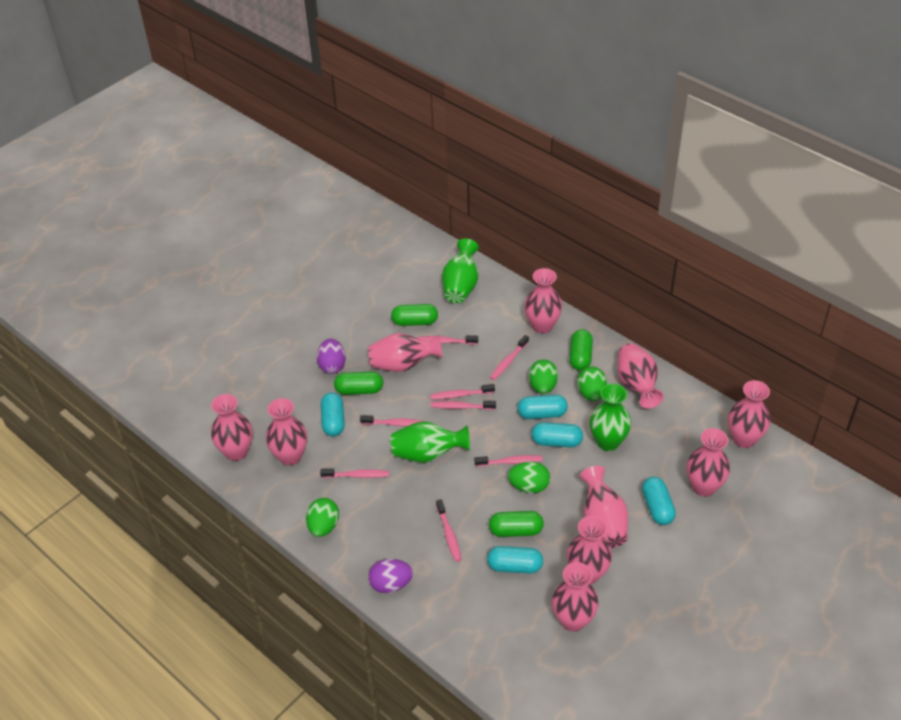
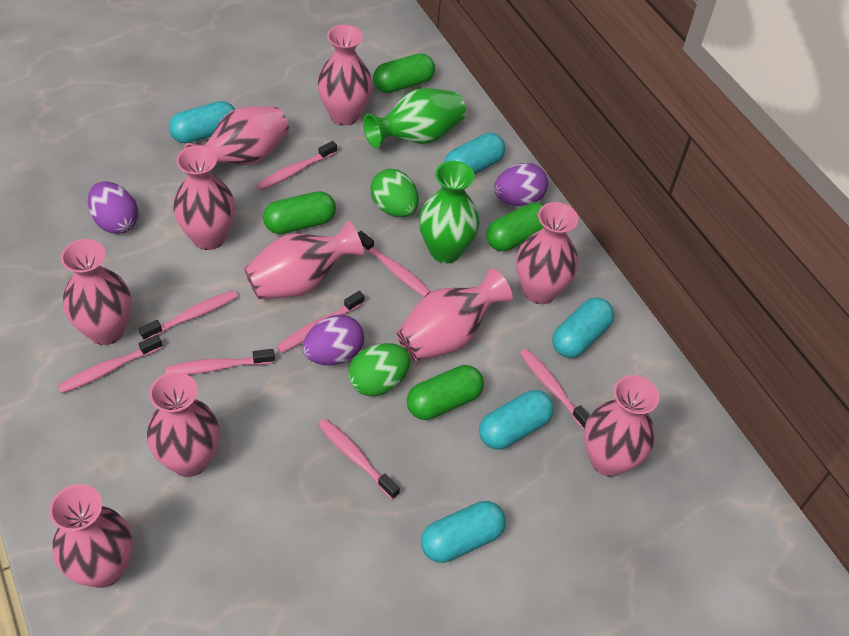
green egg: 4 -> 2
green vase: 3 -> 2
purple egg: 2 -> 3

